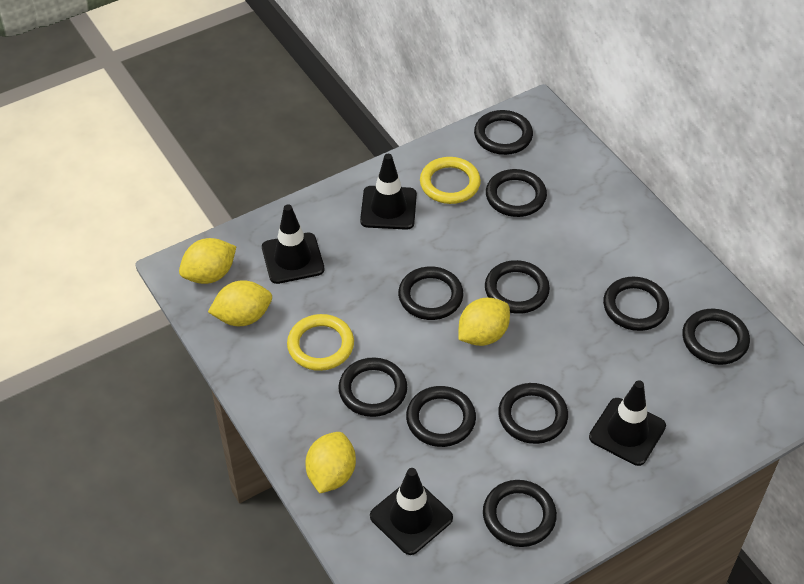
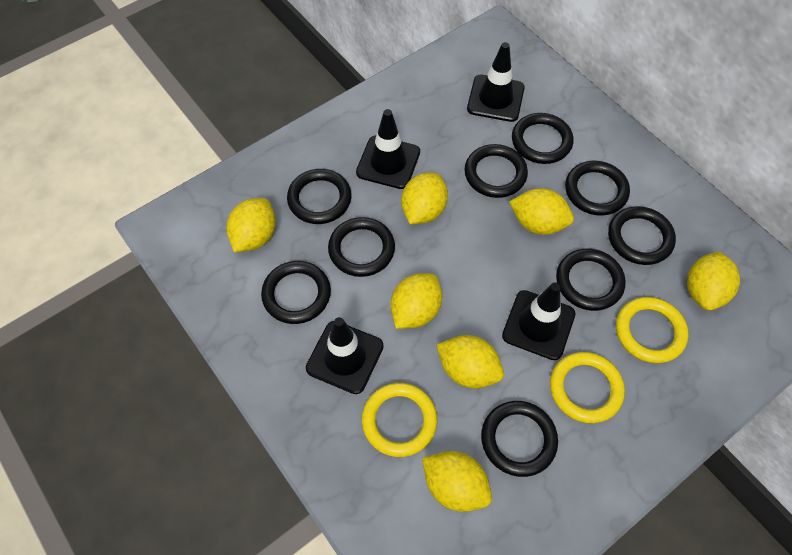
black ring: 10 -> 9
yellow lemon: 4 -> 7
yellow ring: 2 -> 3

